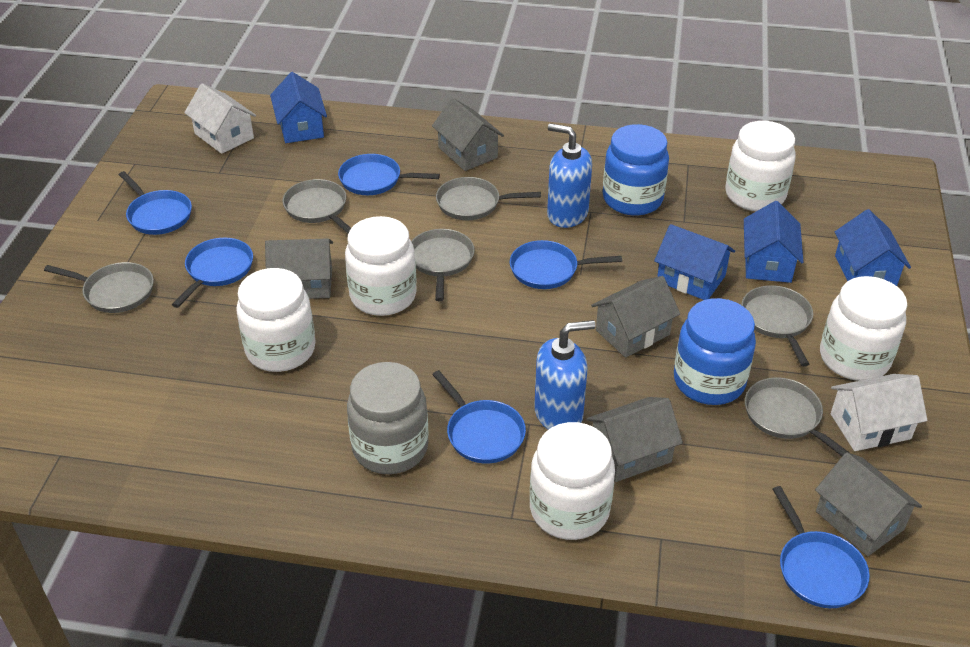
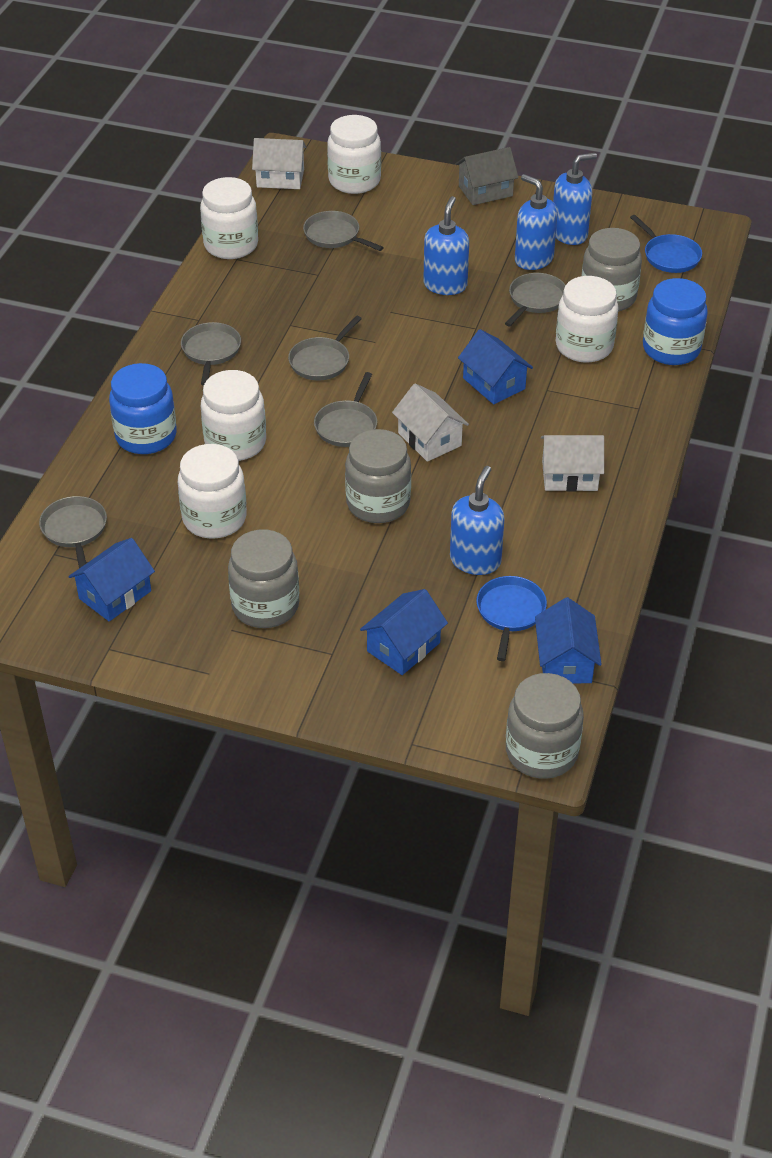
blue pan: 6 -> 2
blue soap dispenser: 2 -> 4
grey house: 5 -> 1
grey jar: 1 -> 4
white house: 2 -> 3

